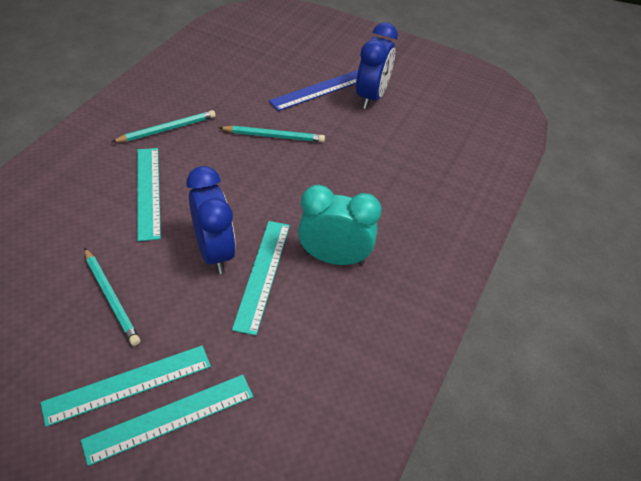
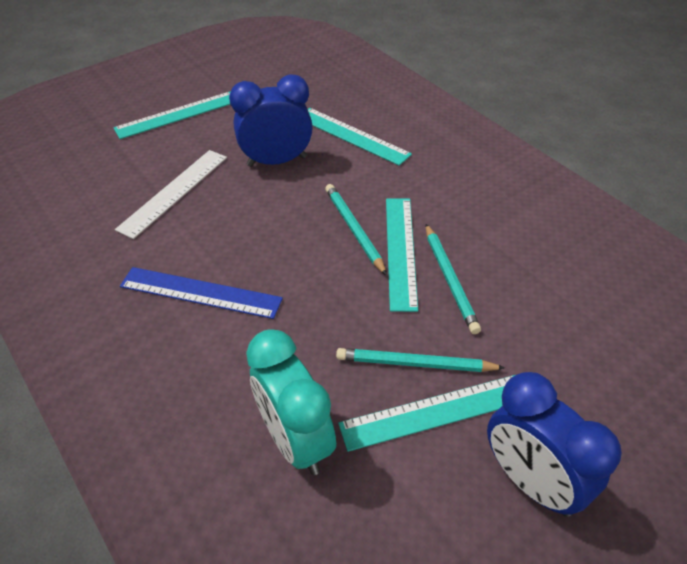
white ruler: 0 -> 1

